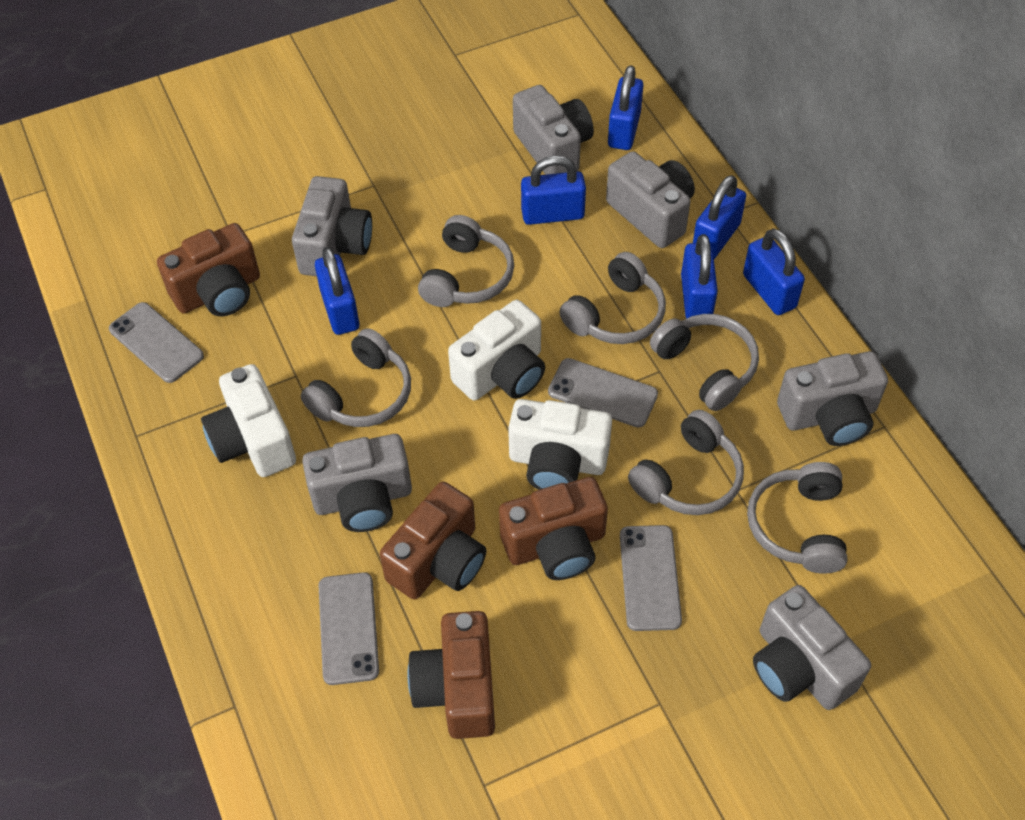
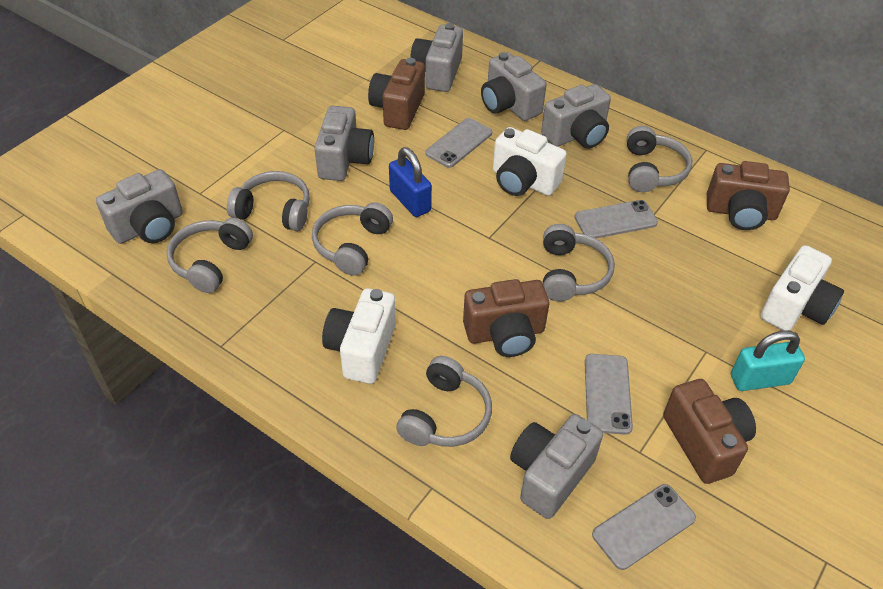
blue padlock: 6 -> 1
turquoise padlock: 0 -> 1

